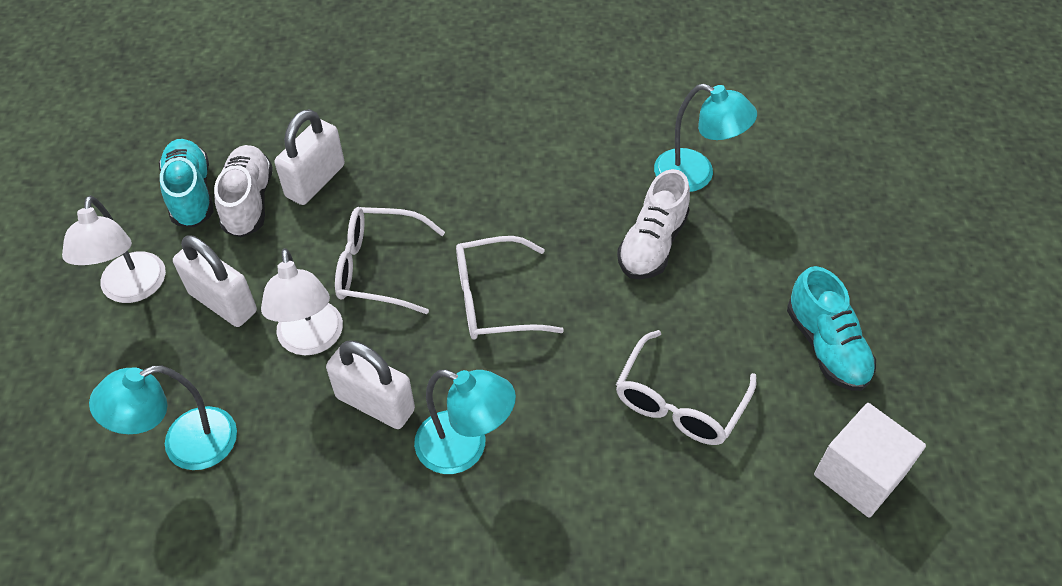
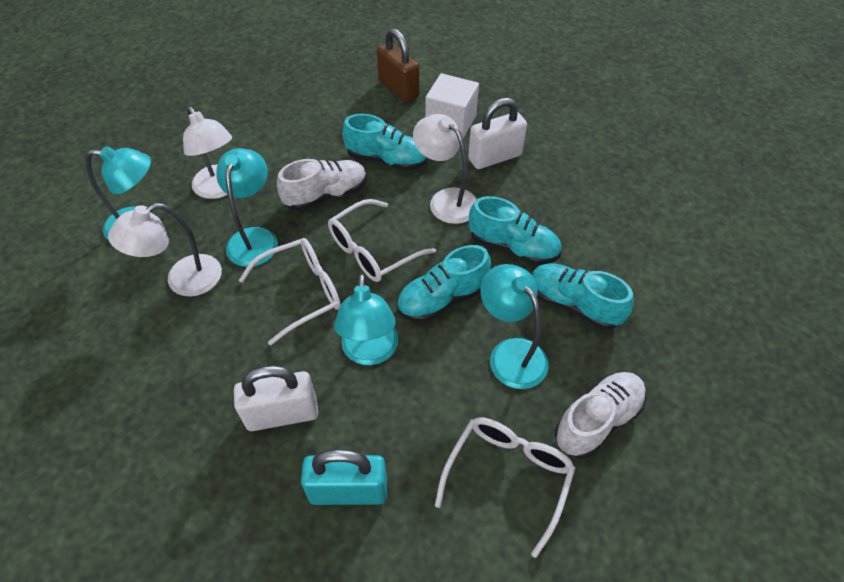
brown padlock: 0 -> 1
turquoise lamp: 3 -> 4
turquoise padlock: 0 -> 1
turquoise shoe: 2 -> 4
white lamp: 2 -> 3
white padlock: 3 -> 2

